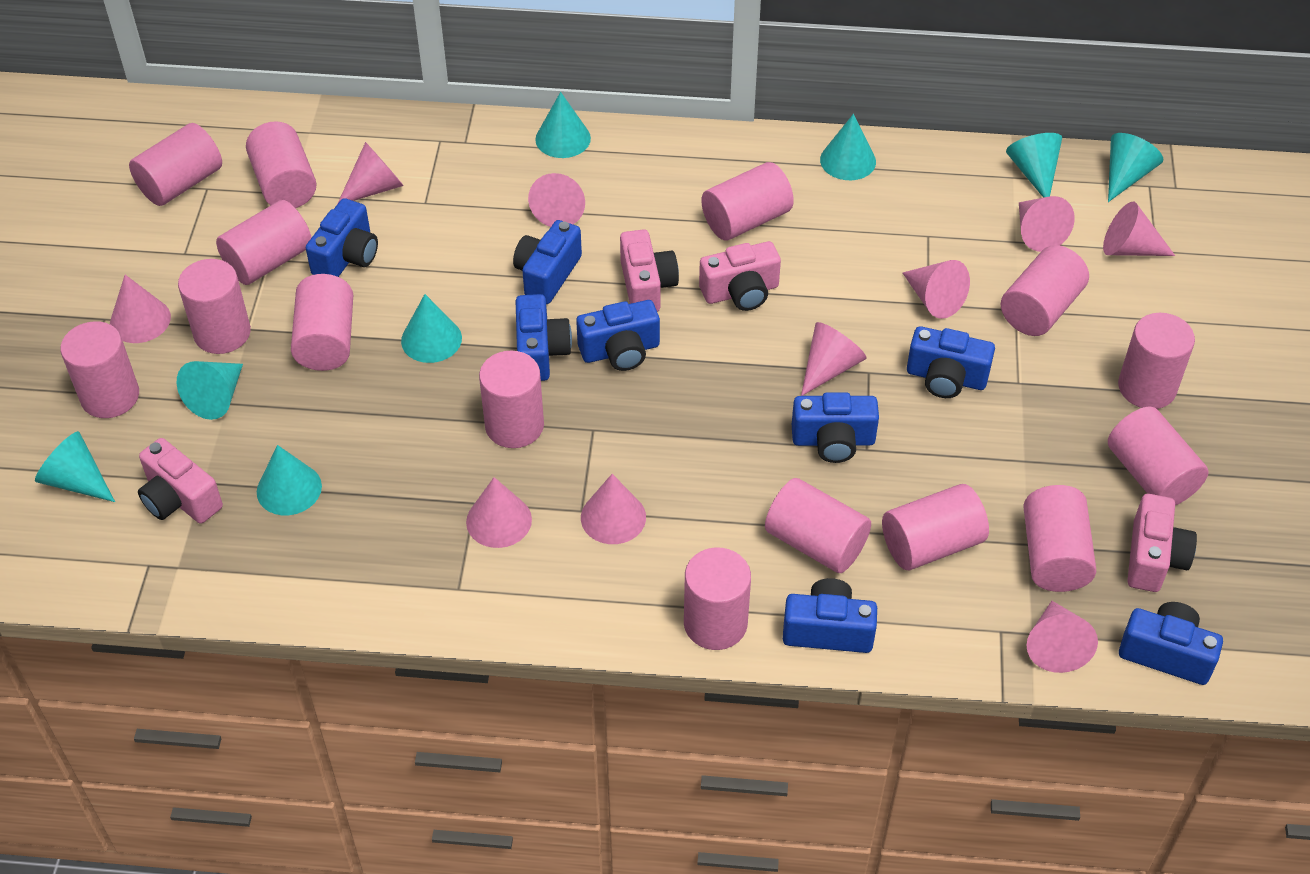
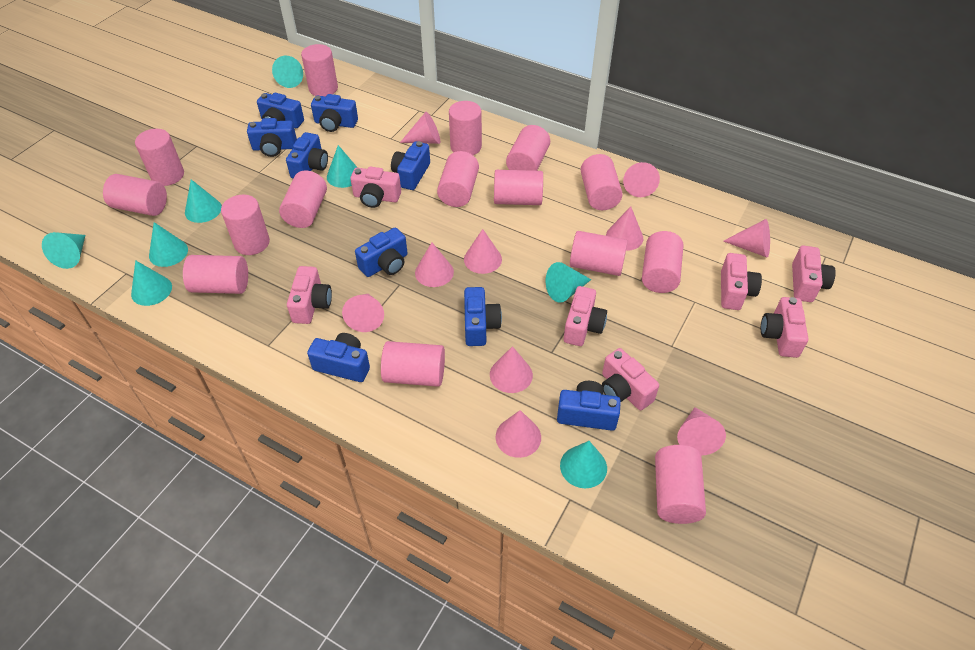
blue camera: 8 -> 9
pink camera: 4 -> 7

